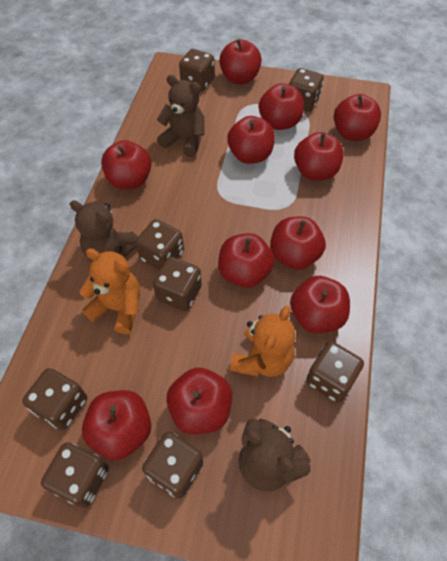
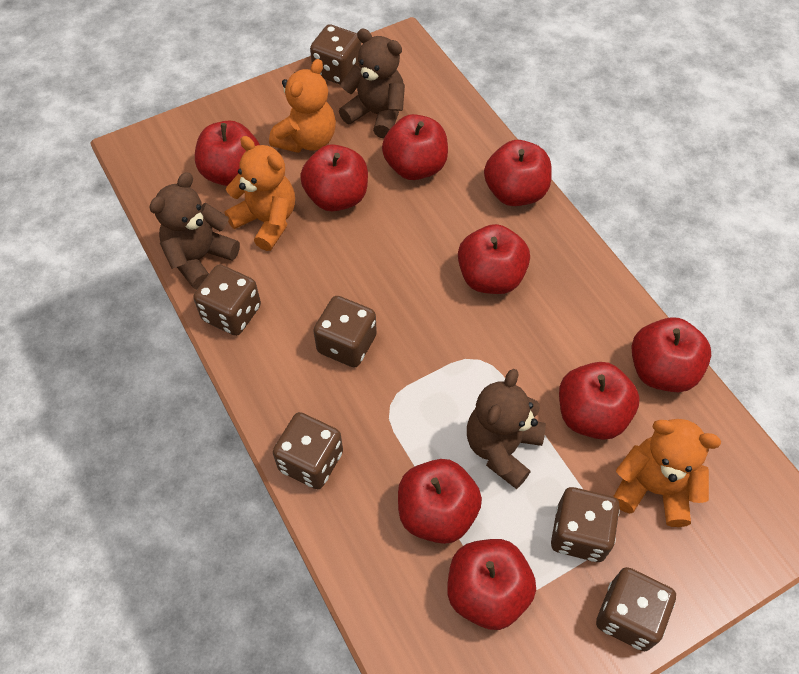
brown dice: 8 -> 6
orange teddy bear: 2 -> 3
red apple: 11 -> 9

